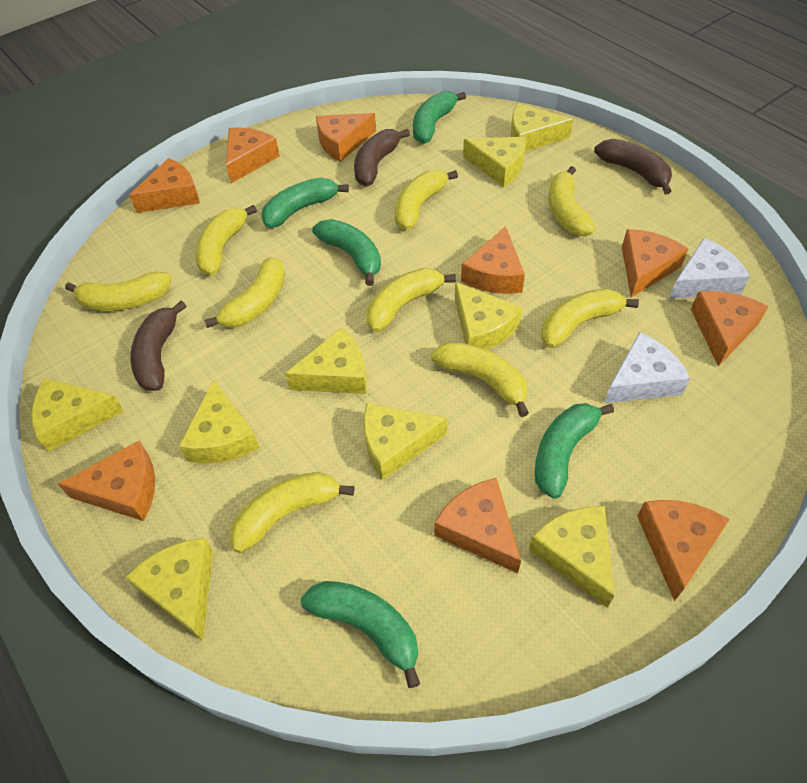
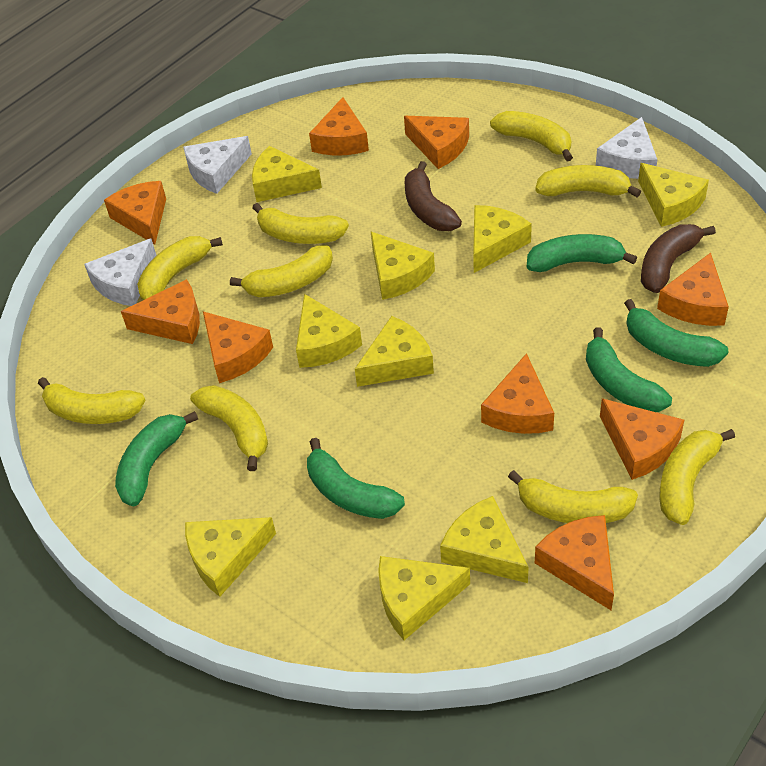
brown banana: 3 -> 2
white cheese: 2 -> 3

